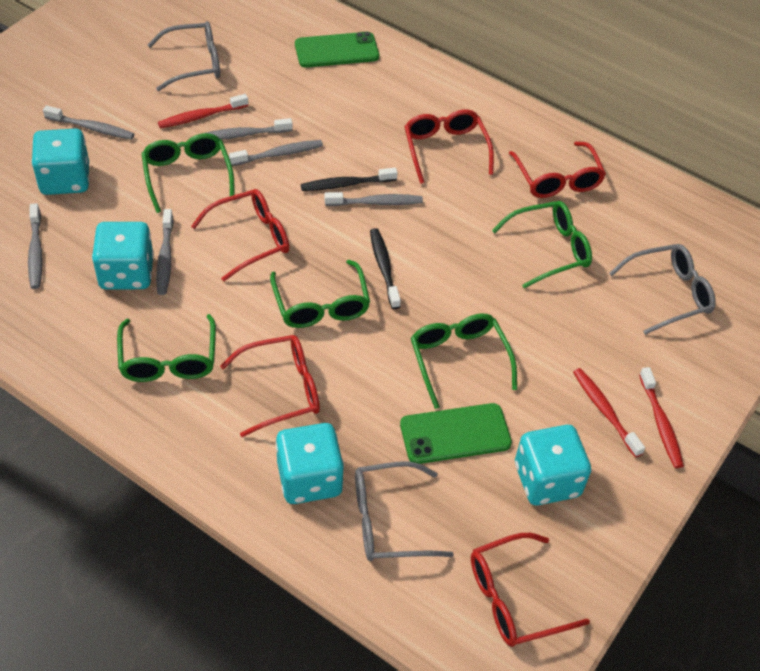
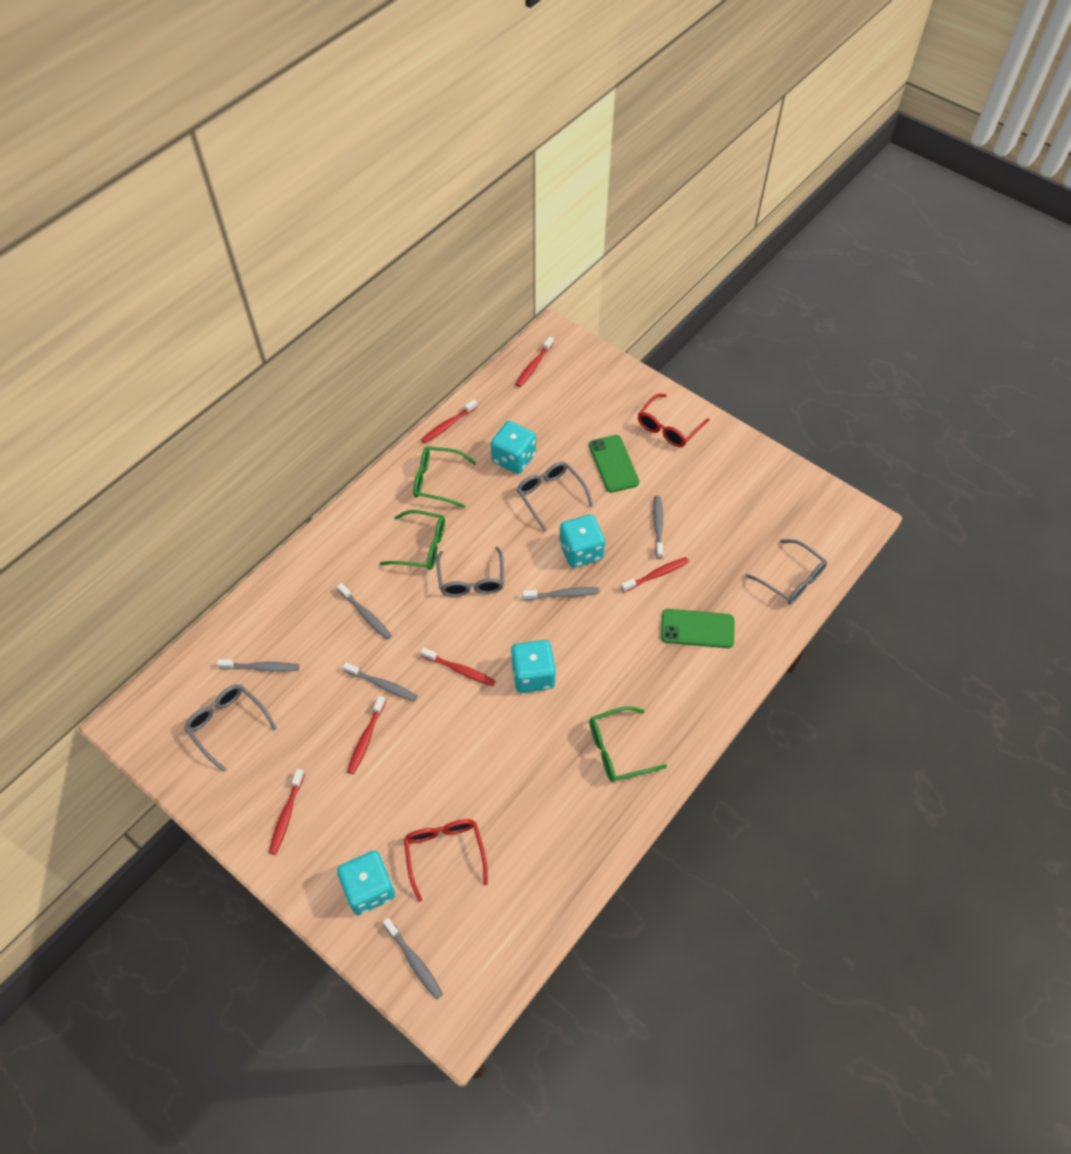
black toothbrush: 2 -> 0
green glasses: 5 -> 3
grey glasses: 3 -> 4
red glasses: 5 -> 2
red toothbrush: 3 -> 6

